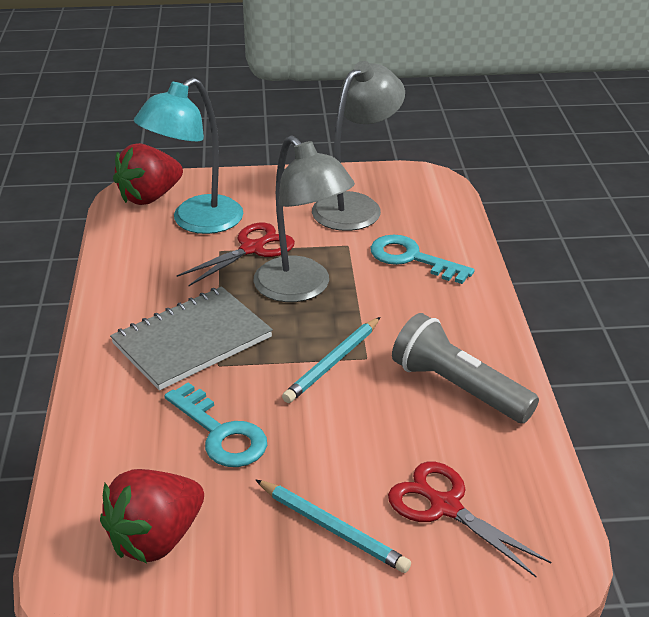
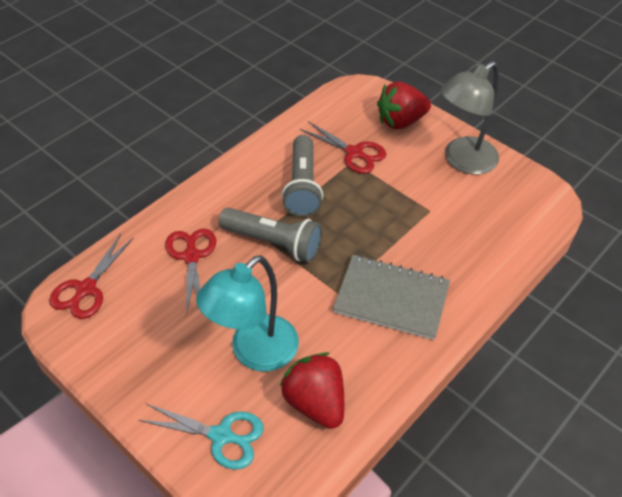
grey flashlight: 1 -> 2
grey lamp: 2 -> 1
red scissors: 2 -> 3
turquoise key: 2 -> 0
turquoise pencil: 2 -> 0
turquoise scissors: 0 -> 1

